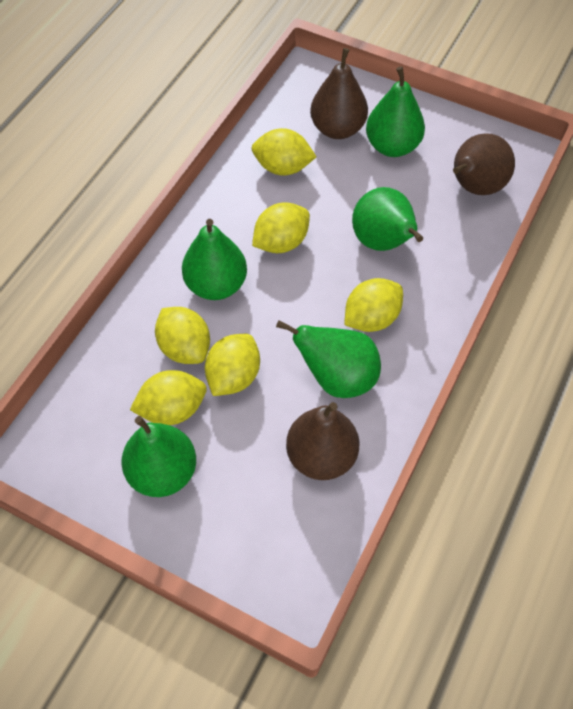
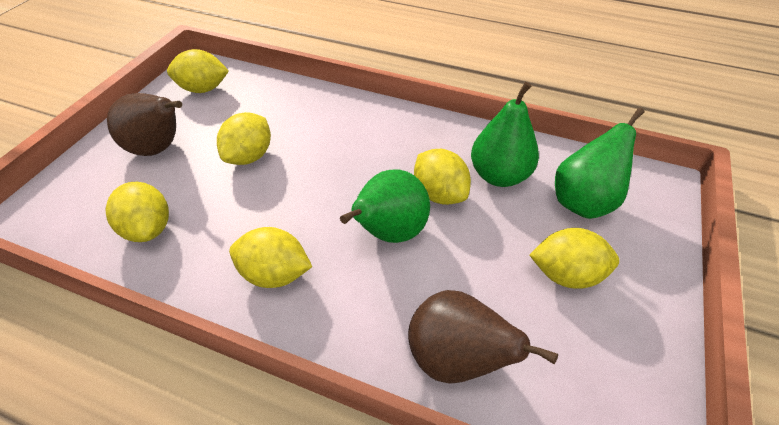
brown pear: 3 -> 2
green pear: 5 -> 3

